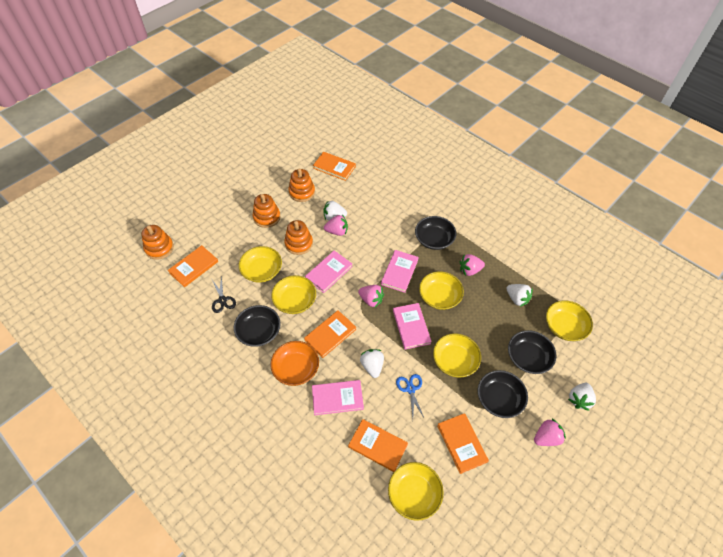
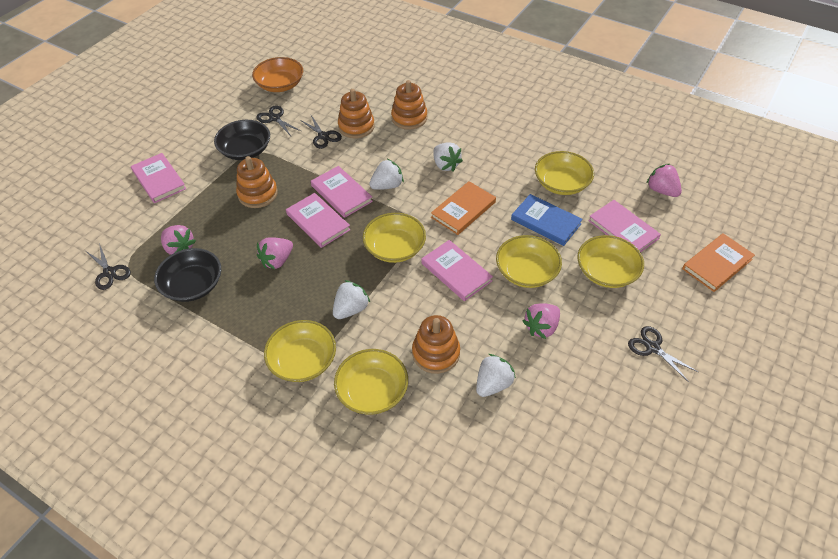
black bowl: 4 -> 2
black scissors: 1 -> 4
blue book: 0 -> 1
blue scissors: 1 -> 0
orange book: 5 -> 2
pink book: 4 -> 5

